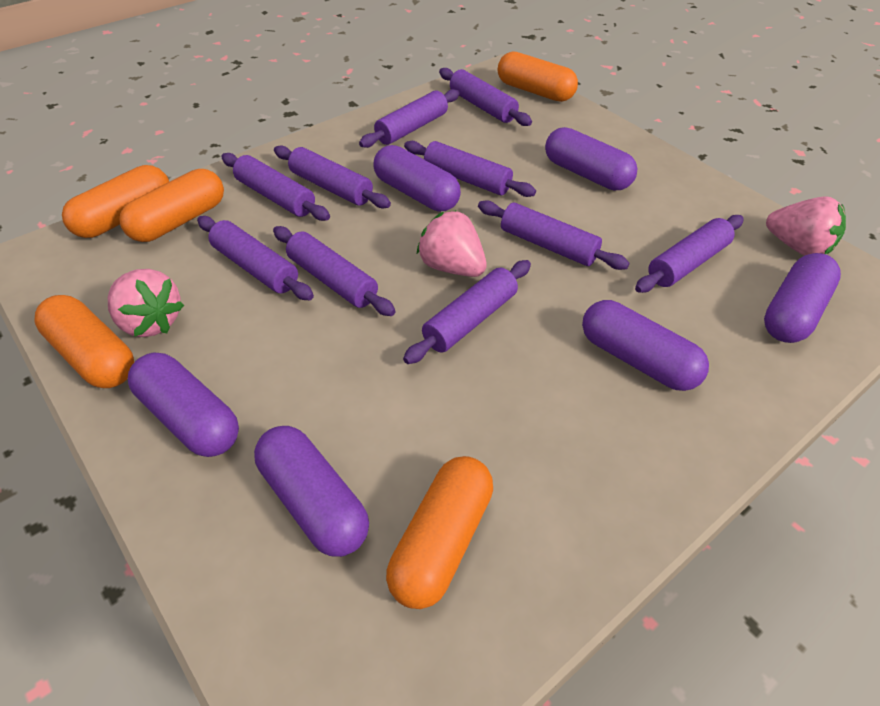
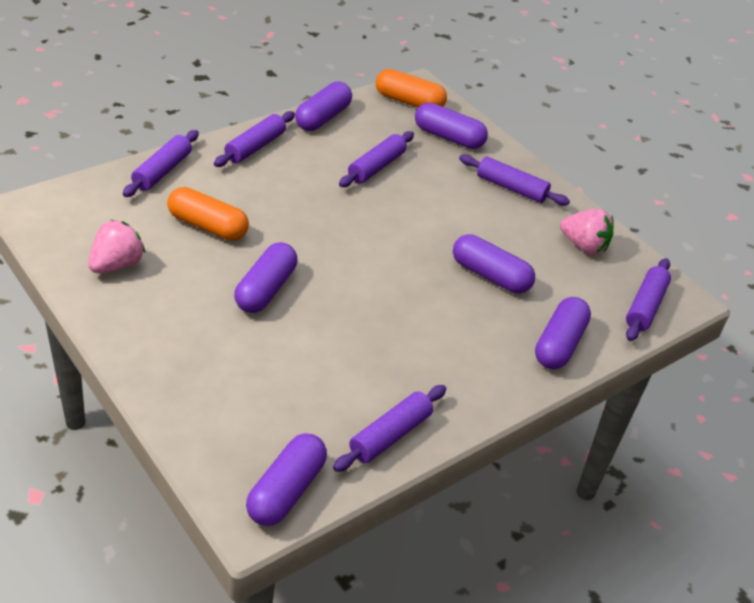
orange capsule: 5 -> 2
pink strawberry: 3 -> 2
purple rolling pin: 10 -> 6

